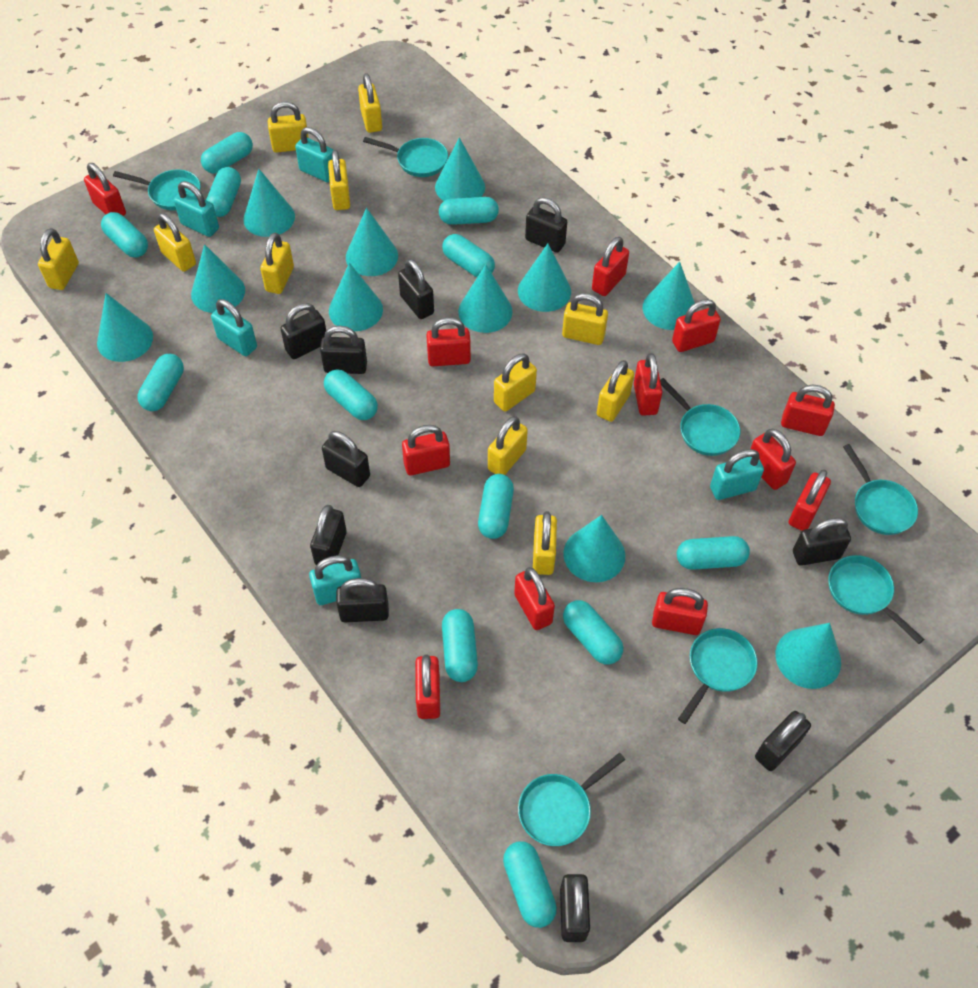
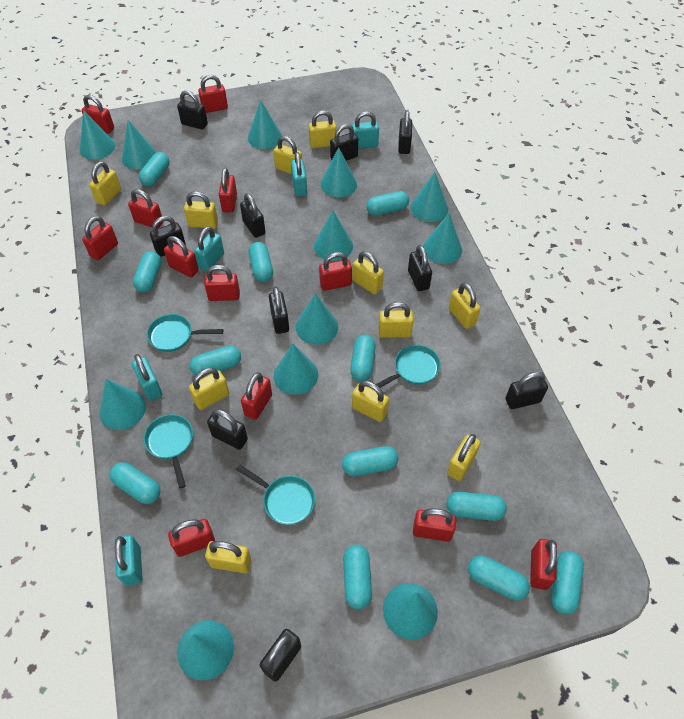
turquoise cone: 11 -> 12
turquoise pan: 7 -> 4

